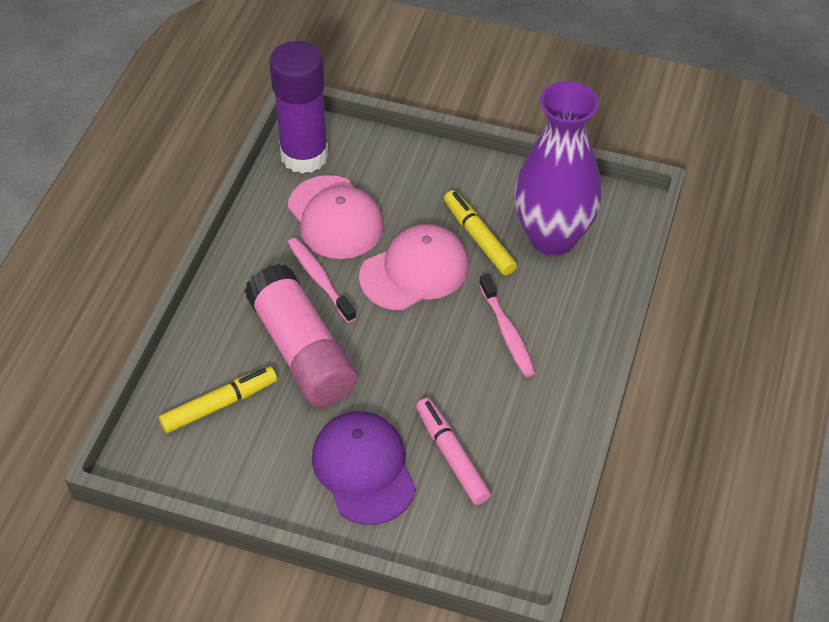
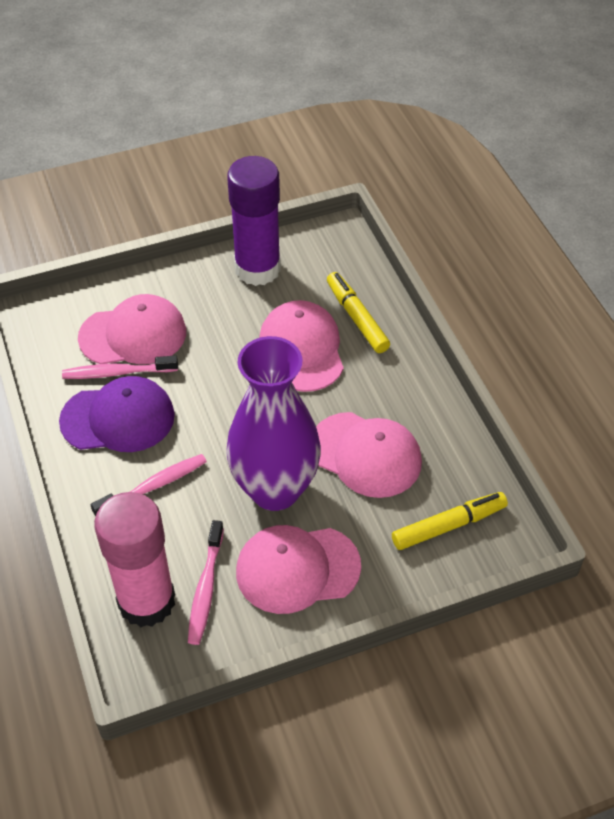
pink cap: 2 -> 4
pink marker: 1 -> 0
pink toothbrush: 2 -> 3

